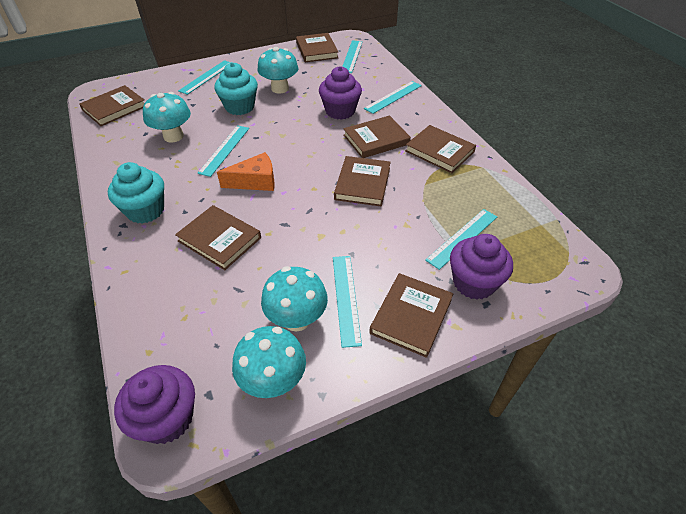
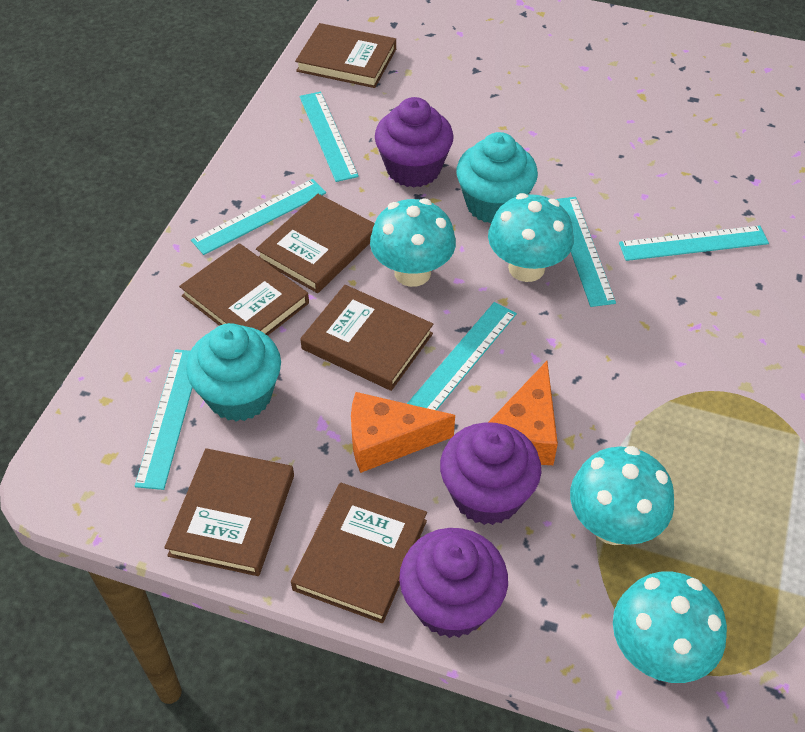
brown book: 7 -> 6
orange cheese: 1 -> 2

